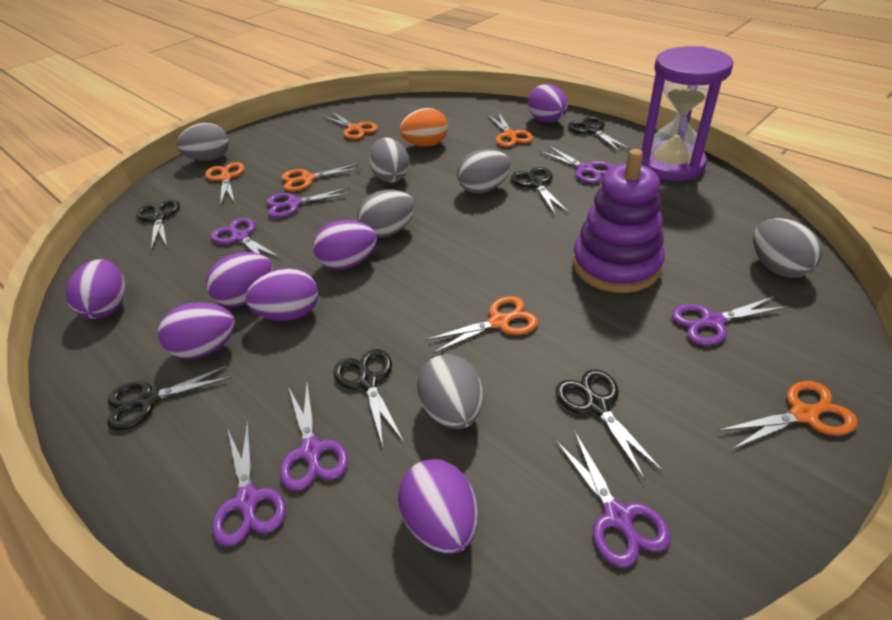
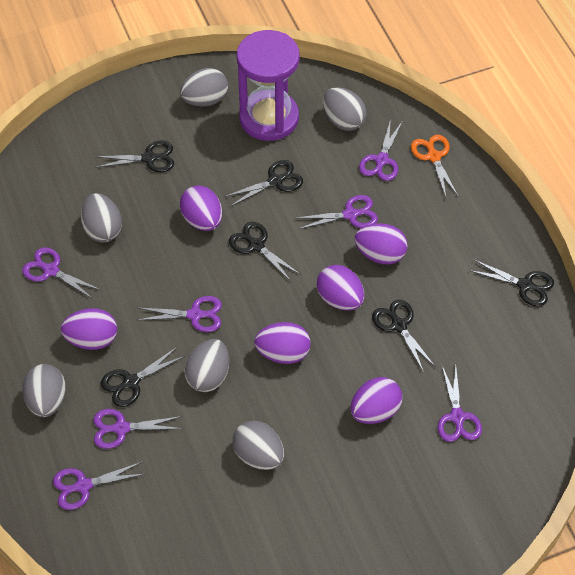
orange egg: 1 -> 0
orange scissors: 6 -> 1
purple egg: 7 -> 6
purple stacking toy: 1 -> 0

